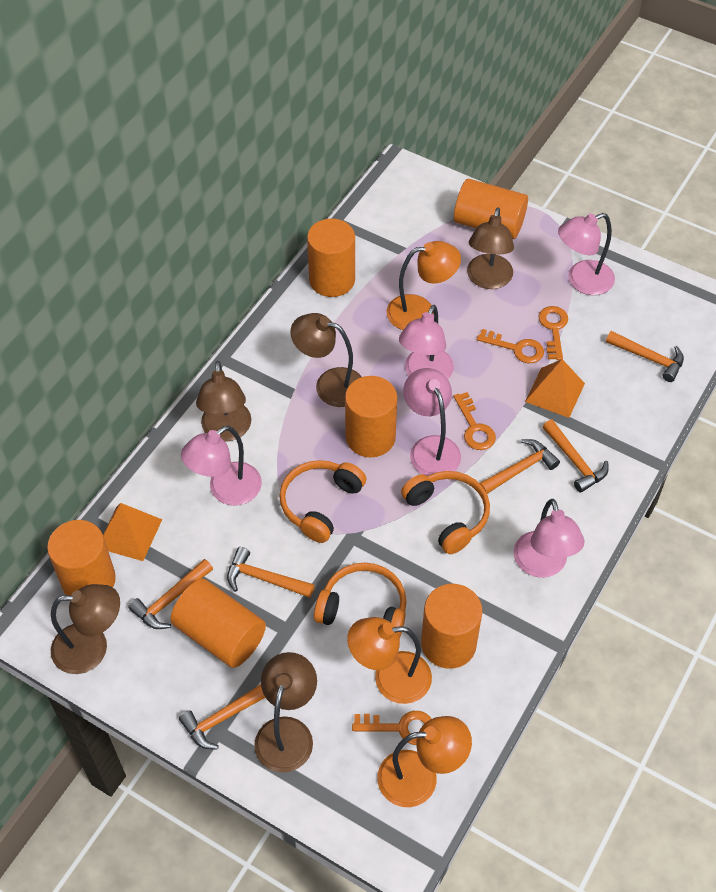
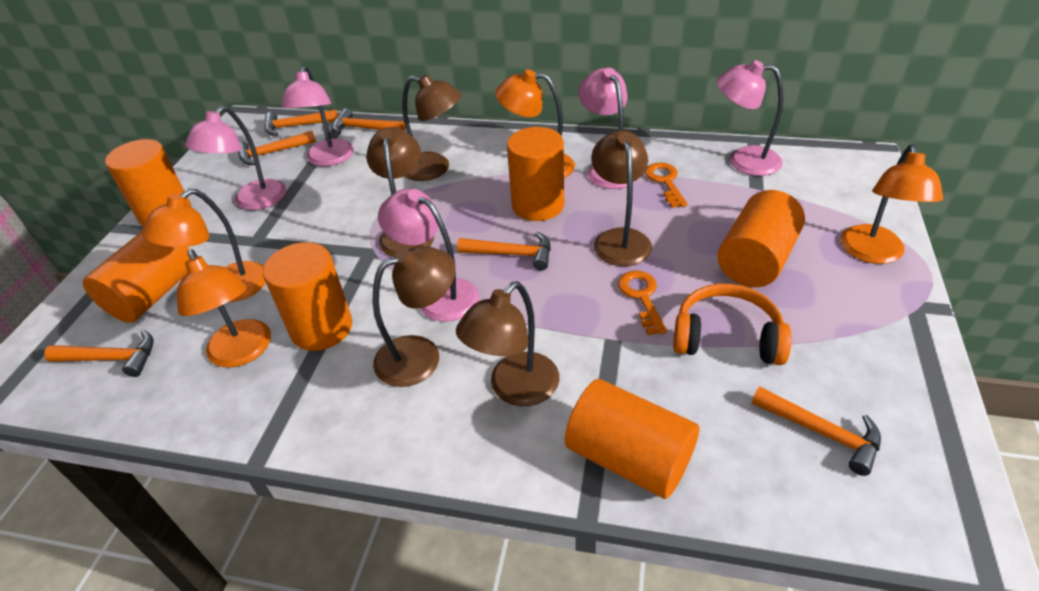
orange headphones: 3 -> 1
orange key: 4 -> 2
orange lamp: 3 -> 4
orange pyramid: 2 -> 0

